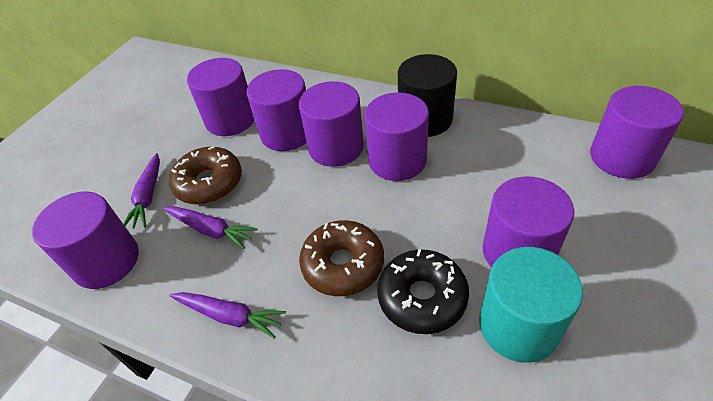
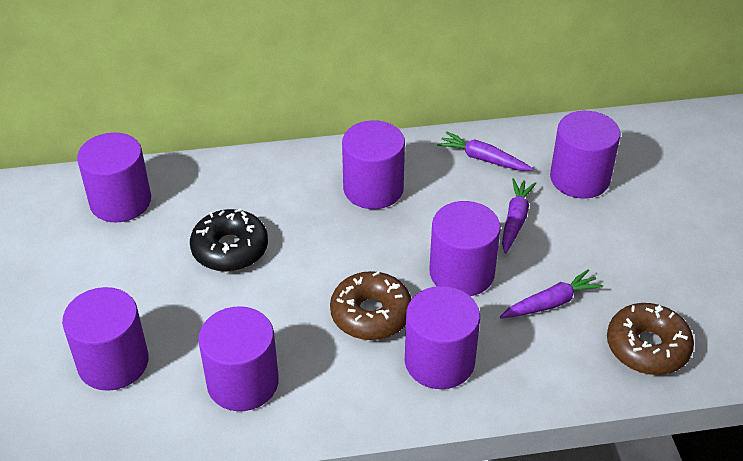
black cylinder: 1 -> 0
turquoise cylinder: 1 -> 0

